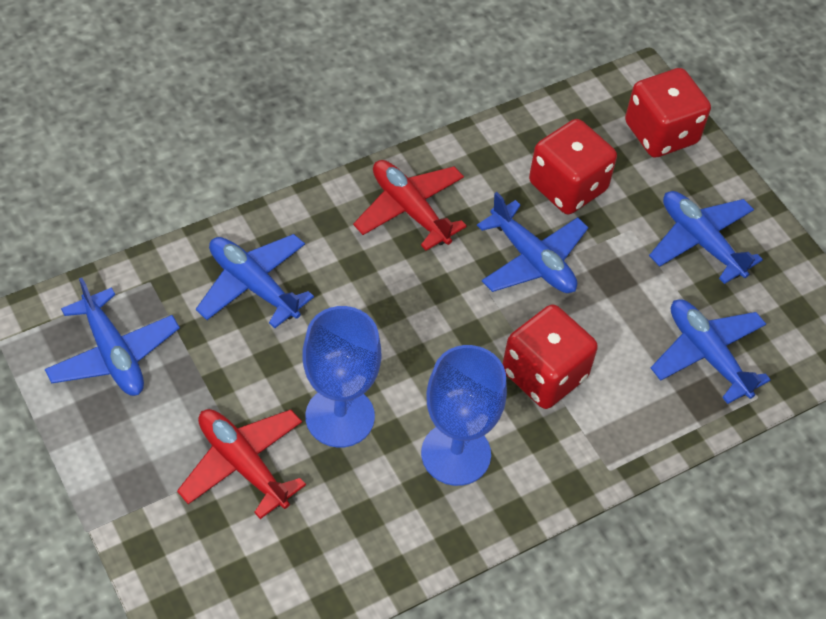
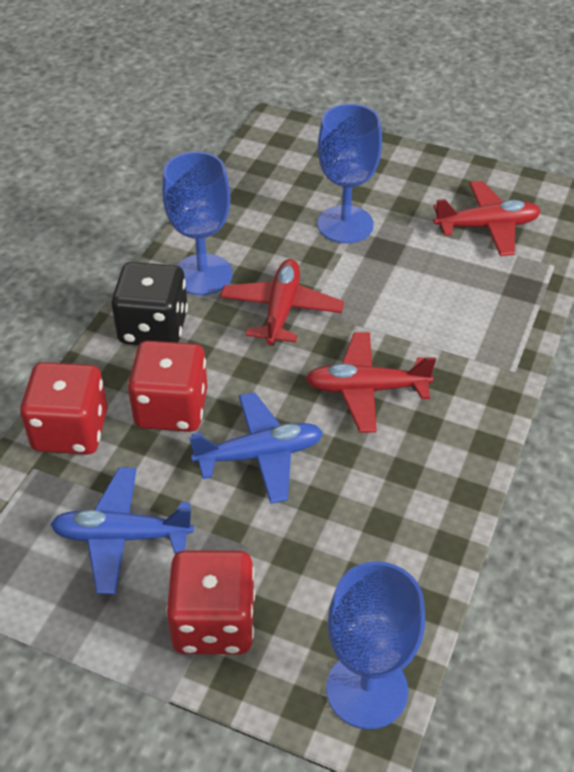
black dice: 0 -> 1
blue goblet: 2 -> 3
blue plane: 5 -> 2
red plane: 2 -> 3

